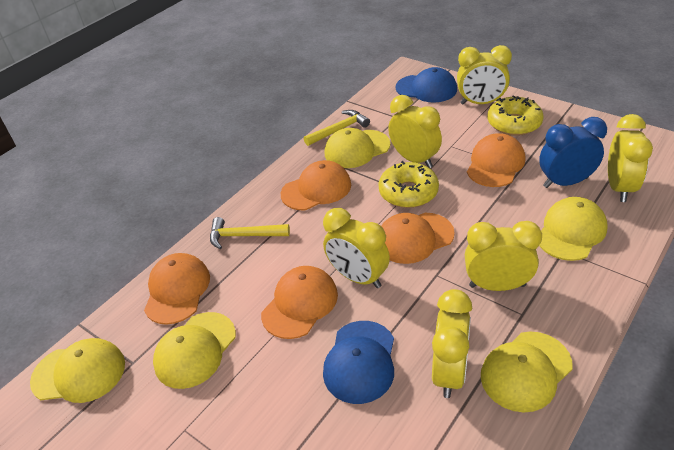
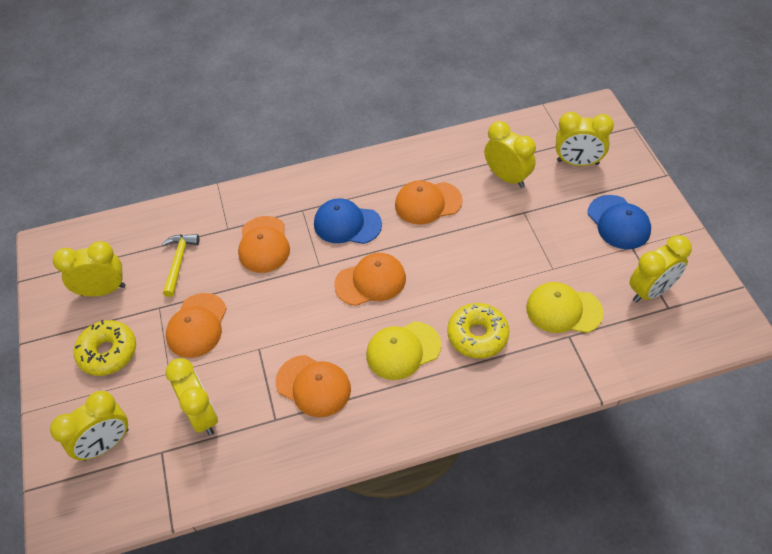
blue clock: 1 -> 0
yellow cap: 5 -> 2
yellow hammer: 2 -> 1

